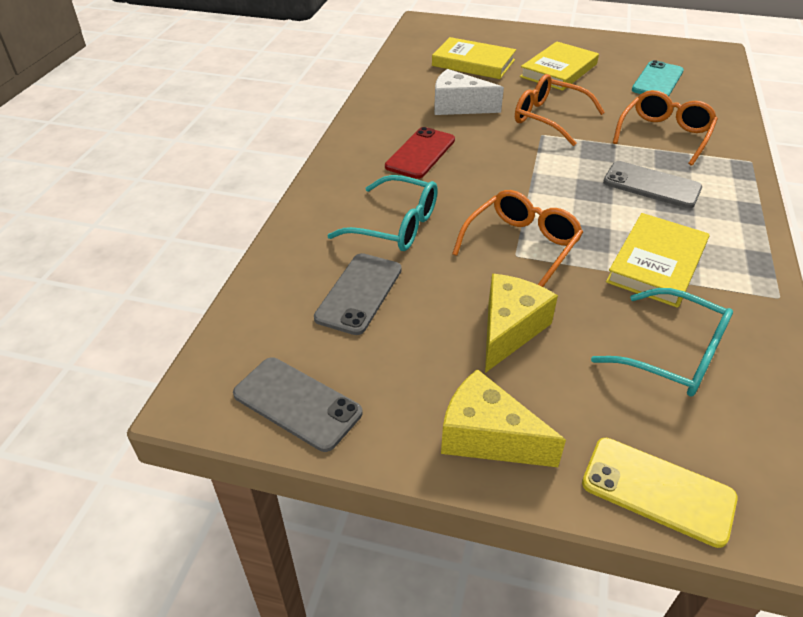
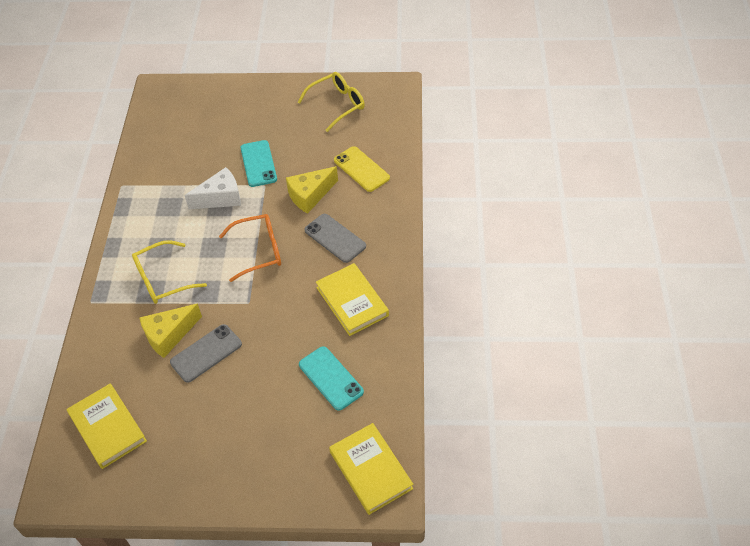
grey phone: 3 -> 2
orange glasses: 3 -> 1
red phone: 1 -> 0
turquoise glasses: 2 -> 0
turquoise phone: 1 -> 2
yellow glasses: 0 -> 2

